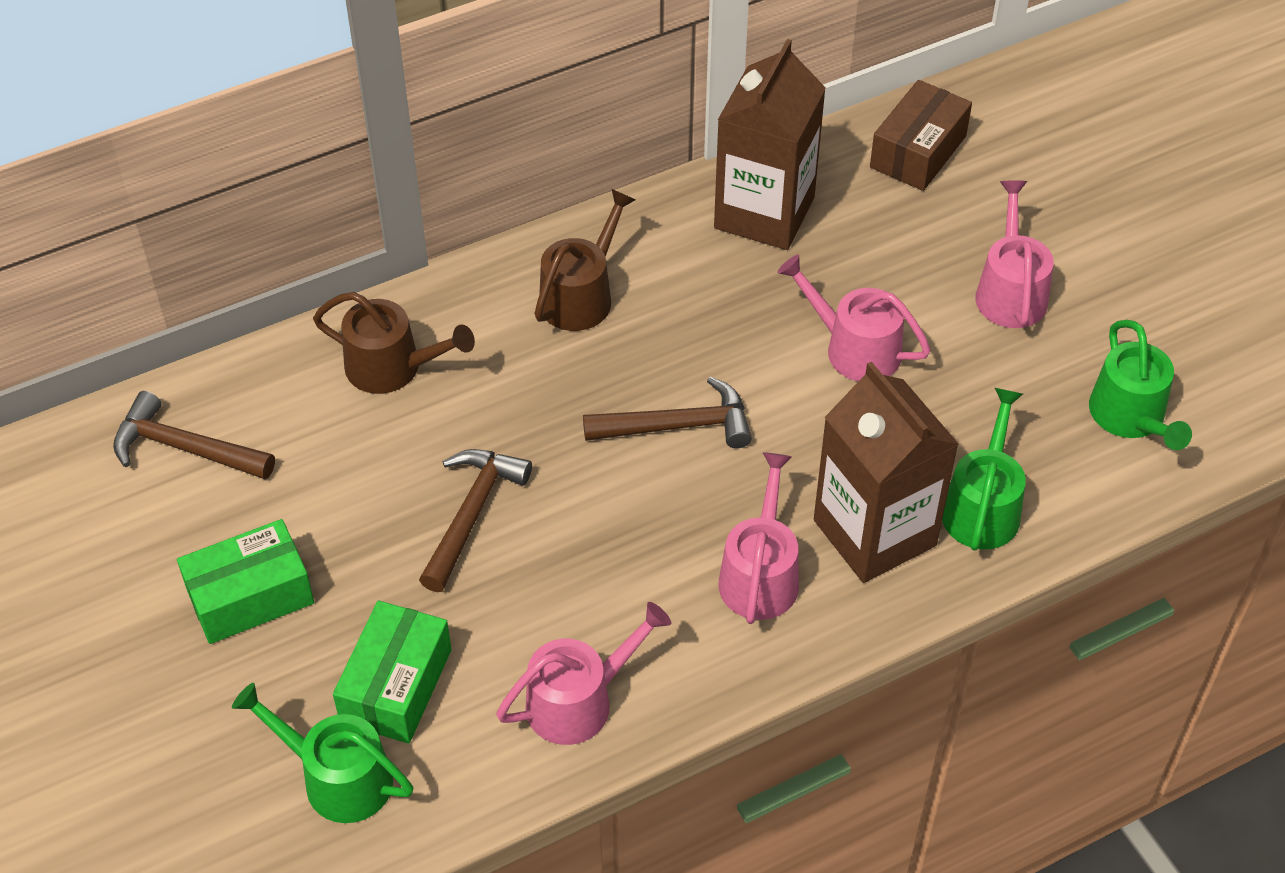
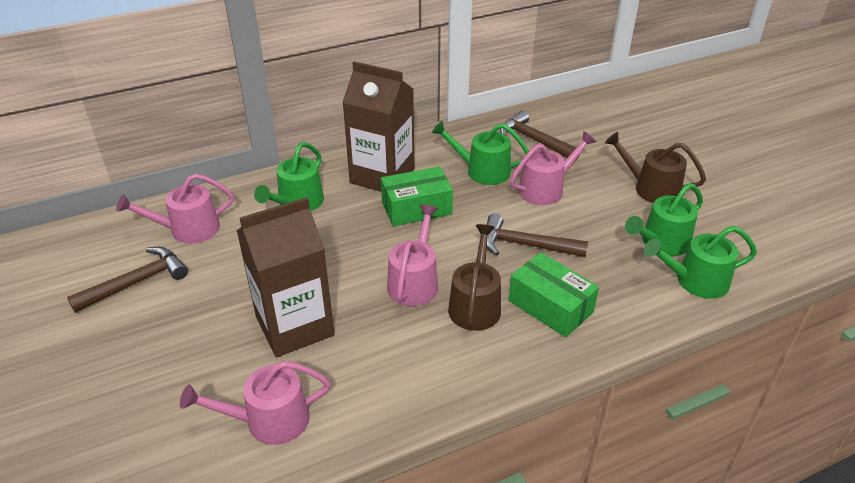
brown box: 1 -> 0
green watering can: 3 -> 4

